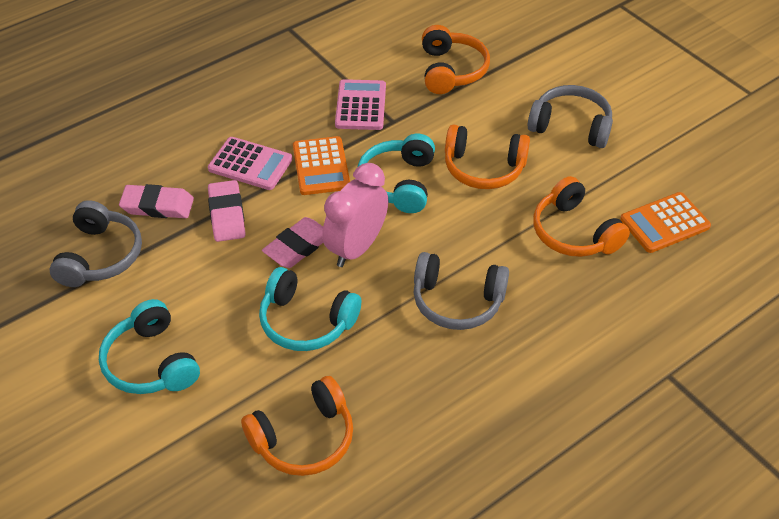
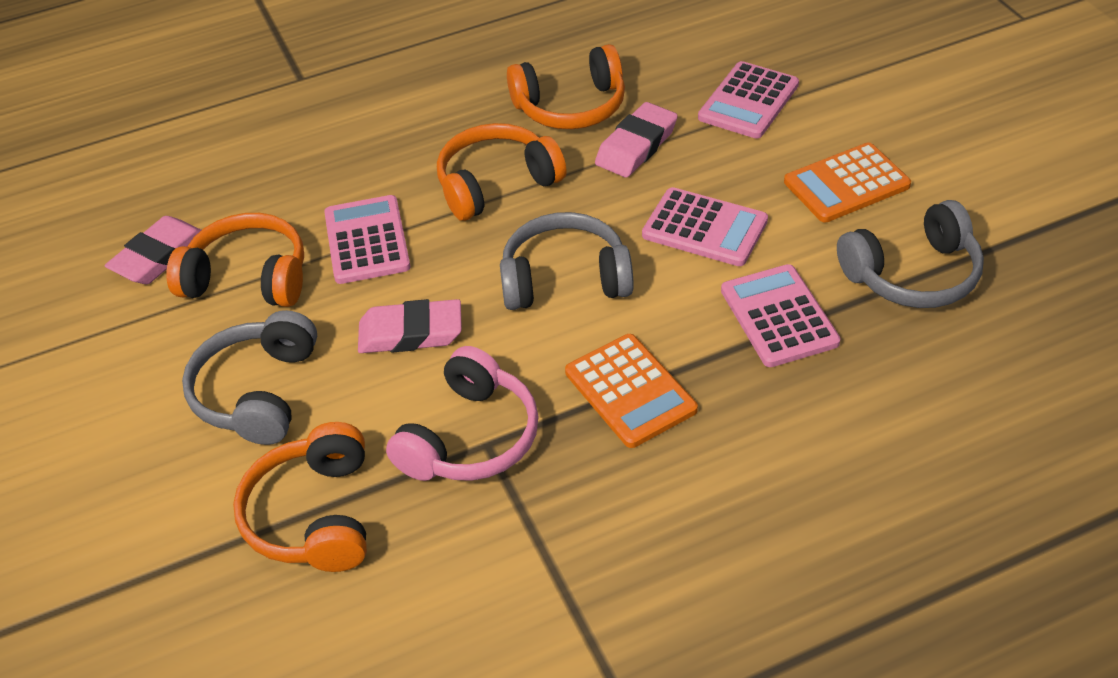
pink calculator: 2 -> 4
pink clock: 1 -> 0
pink headphones: 0 -> 1
turquoise headphones: 3 -> 0

